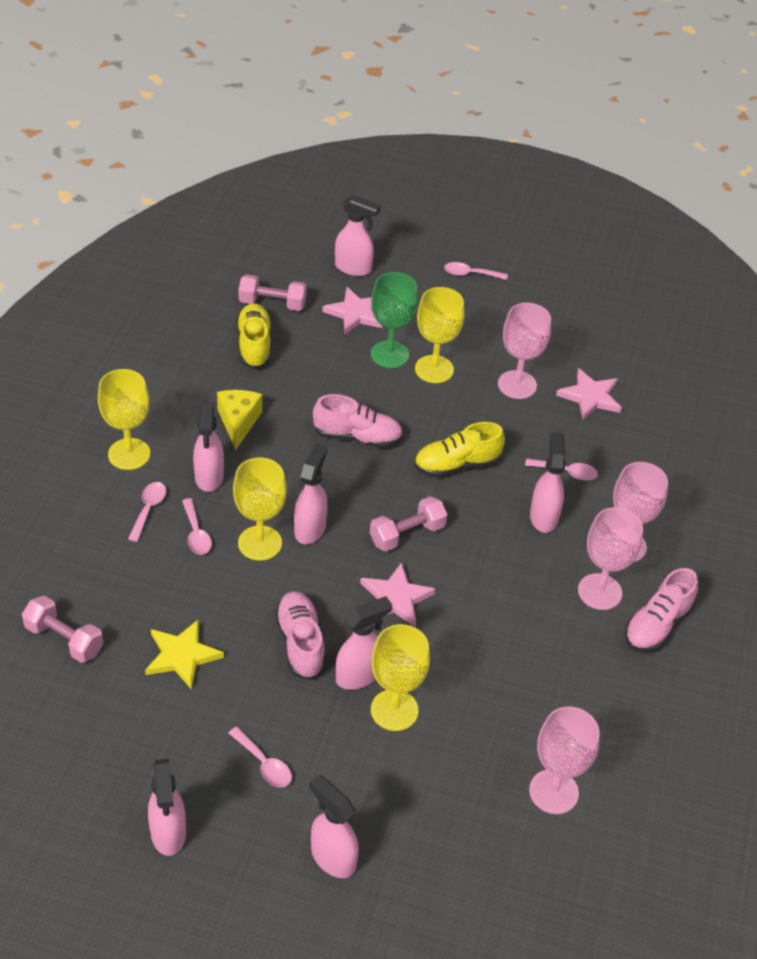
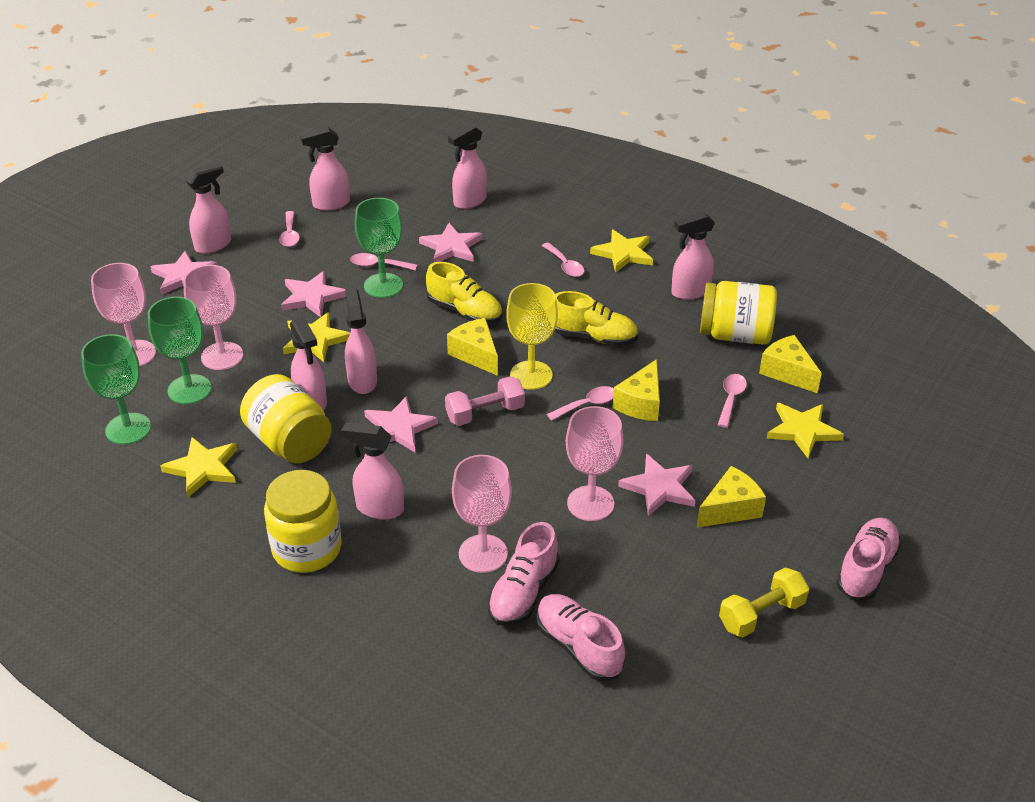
green goblet: 1 -> 3
pink dumbbell: 3 -> 1
pink star: 3 -> 5
yellow cheese: 1 -> 4
yellow dumbbell: 0 -> 1
yellow goblet: 4 -> 1
yellow jar: 0 -> 3
yellow star: 1 -> 4

